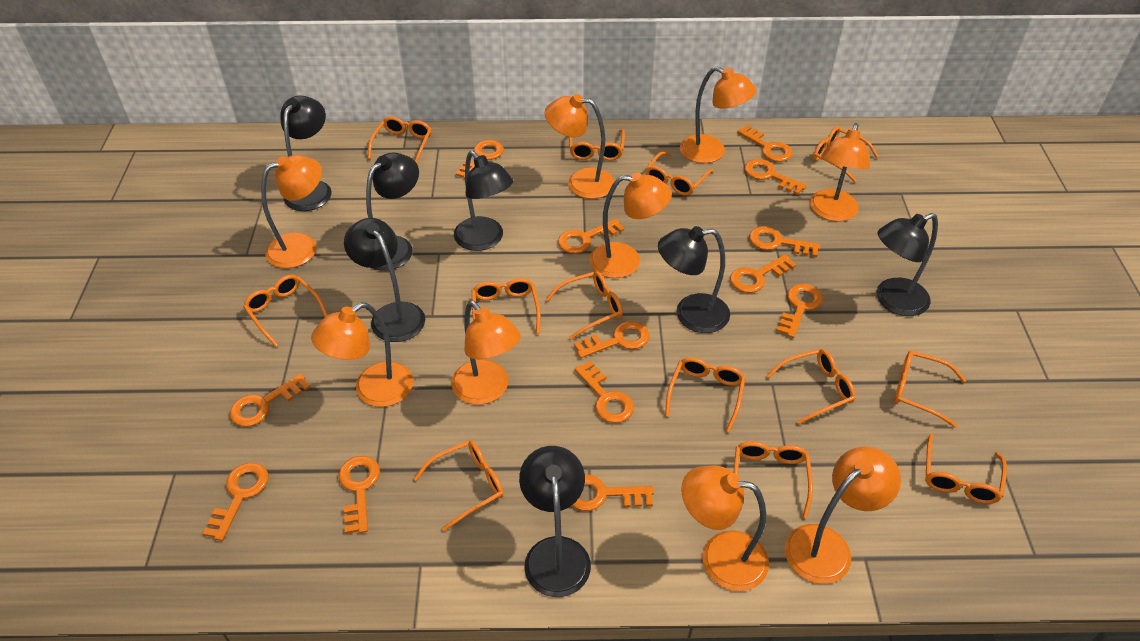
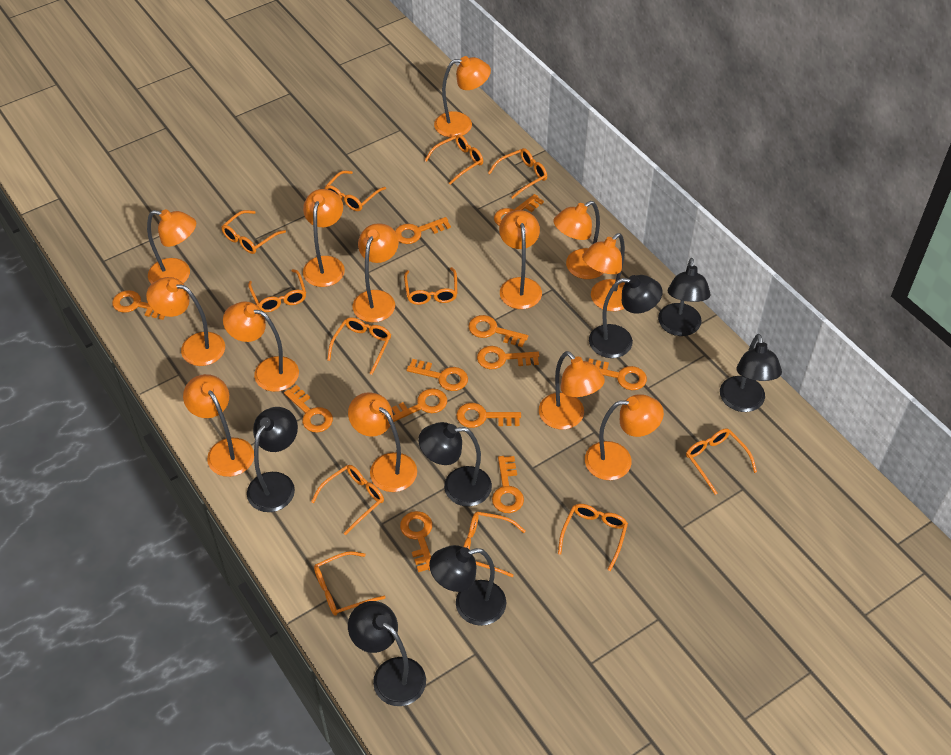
orange glasses: 13 -> 12
orange key: 13 -> 12
orange lamp: 9 -> 13

